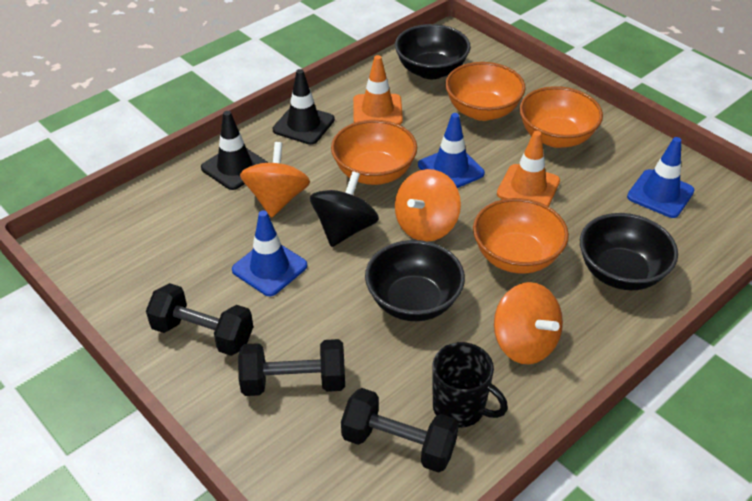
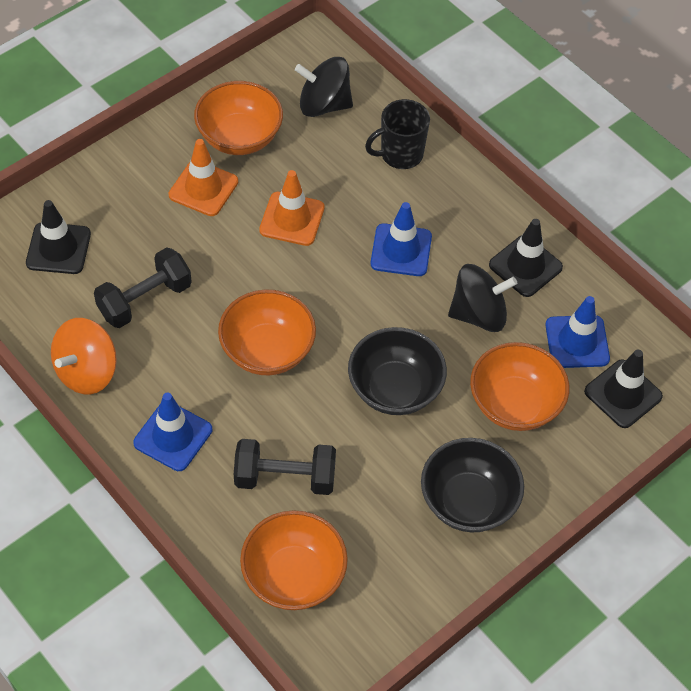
black bowl: 3 -> 2
black dumbbell: 3 -> 2
black spinning top: 1 -> 2
black traffic cone: 2 -> 3
orange spinning top: 3 -> 1

